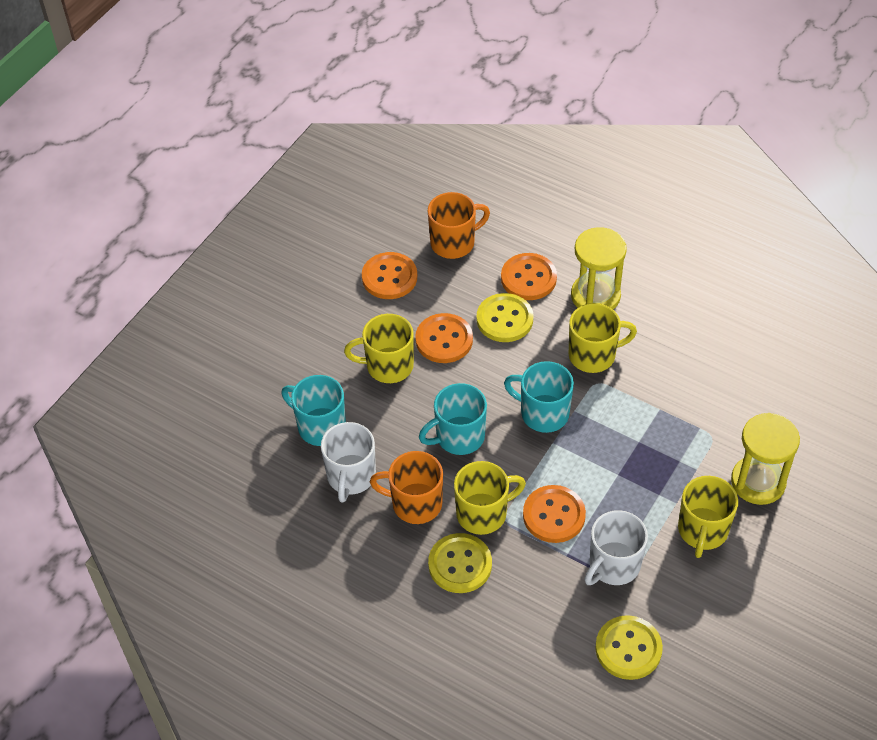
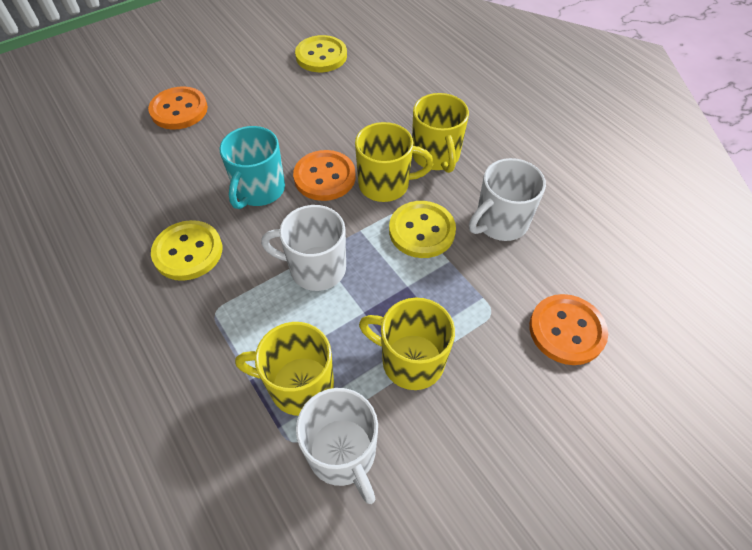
orange button: 4 -> 3
orange mug: 2 -> 0
turquoise mug: 3 -> 1
white mug: 2 -> 3
yellow hourglass: 2 -> 0

